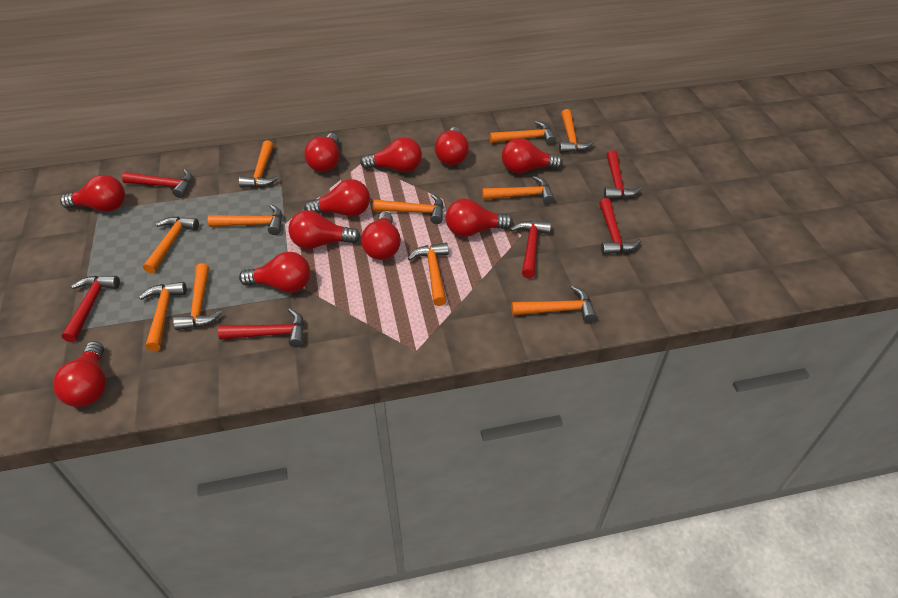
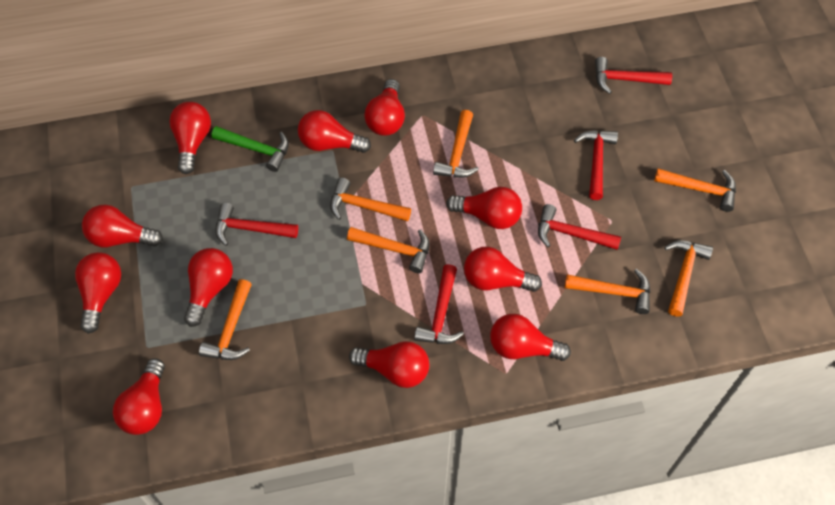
green hammer: 0 -> 1
orange hammer: 11 -> 7
red hammer: 6 -> 5

